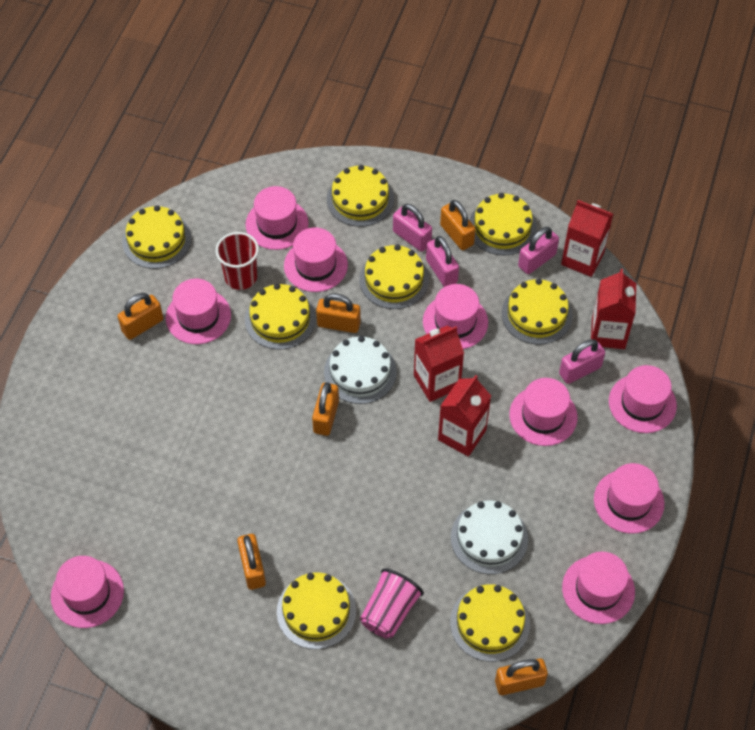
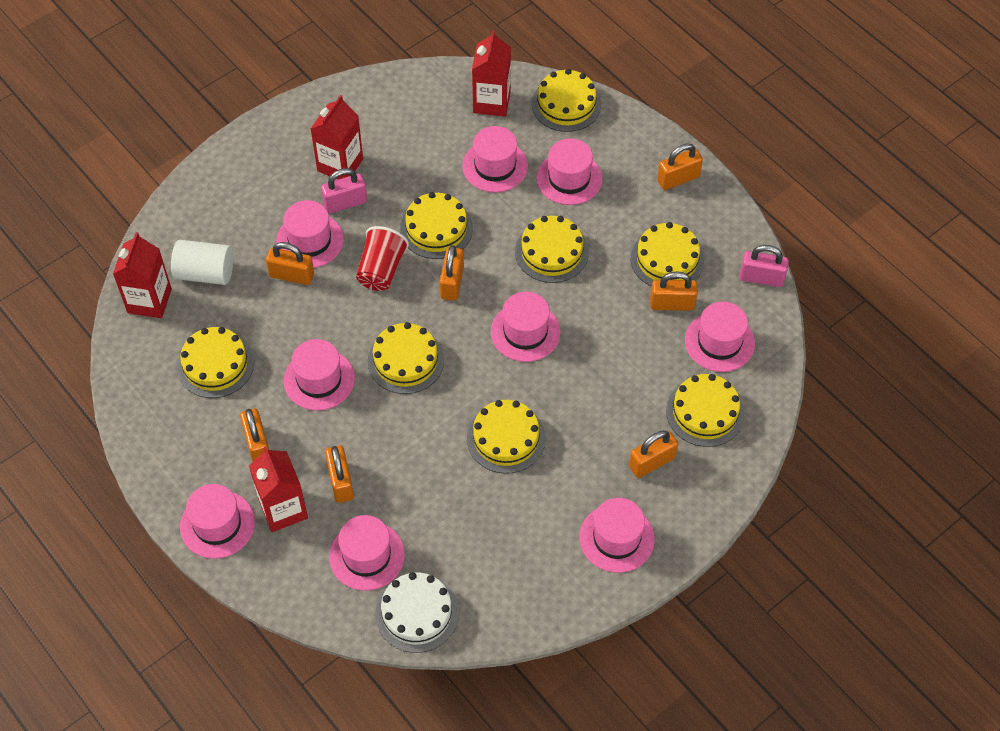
orange padlock: 6 -> 7
pink cup: 1 -> 0
pink padlock: 4 -> 2
white cake: 2 -> 1
white cylinder: 0 -> 1

